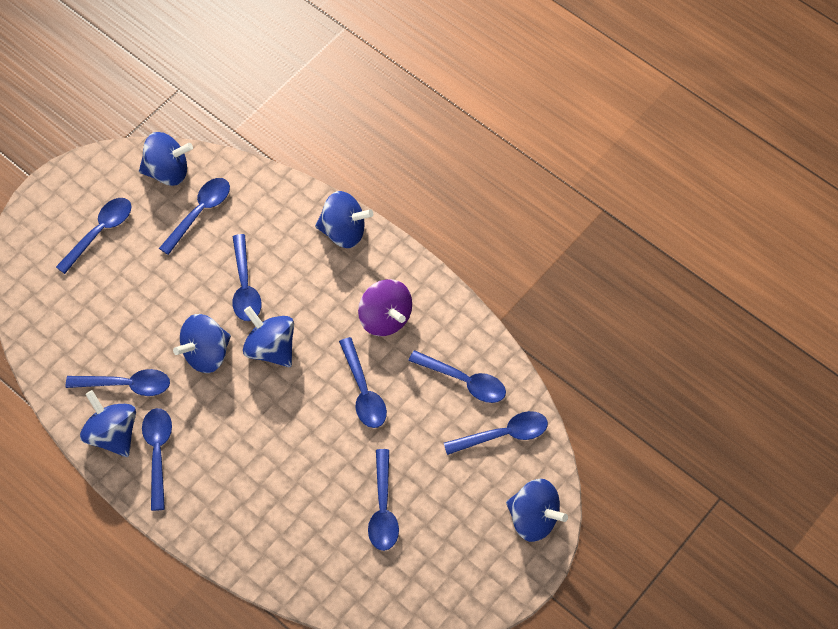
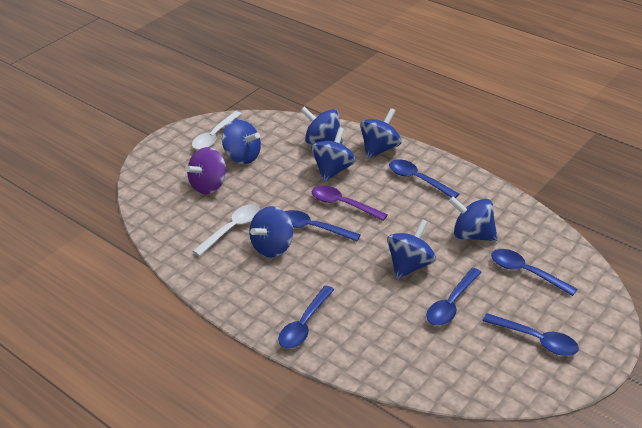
blue spinning top: 6 -> 7
blue spoon: 9 -> 6
purple spoon: 0 -> 1
white spoon: 0 -> 2

